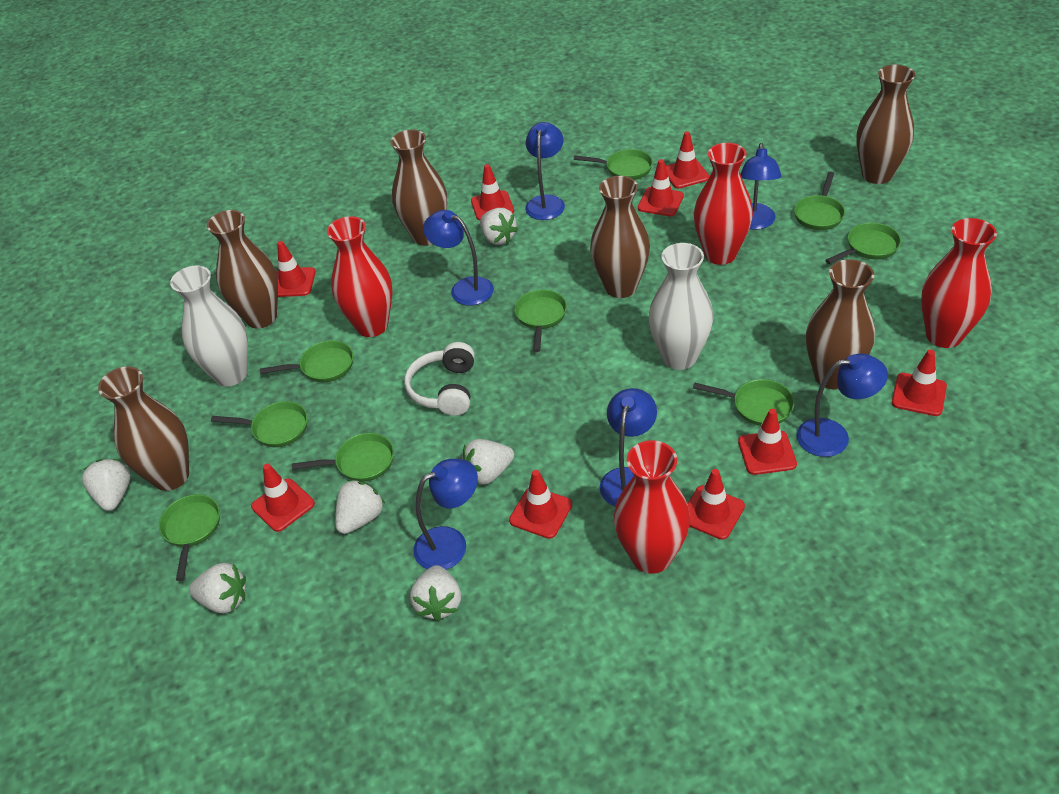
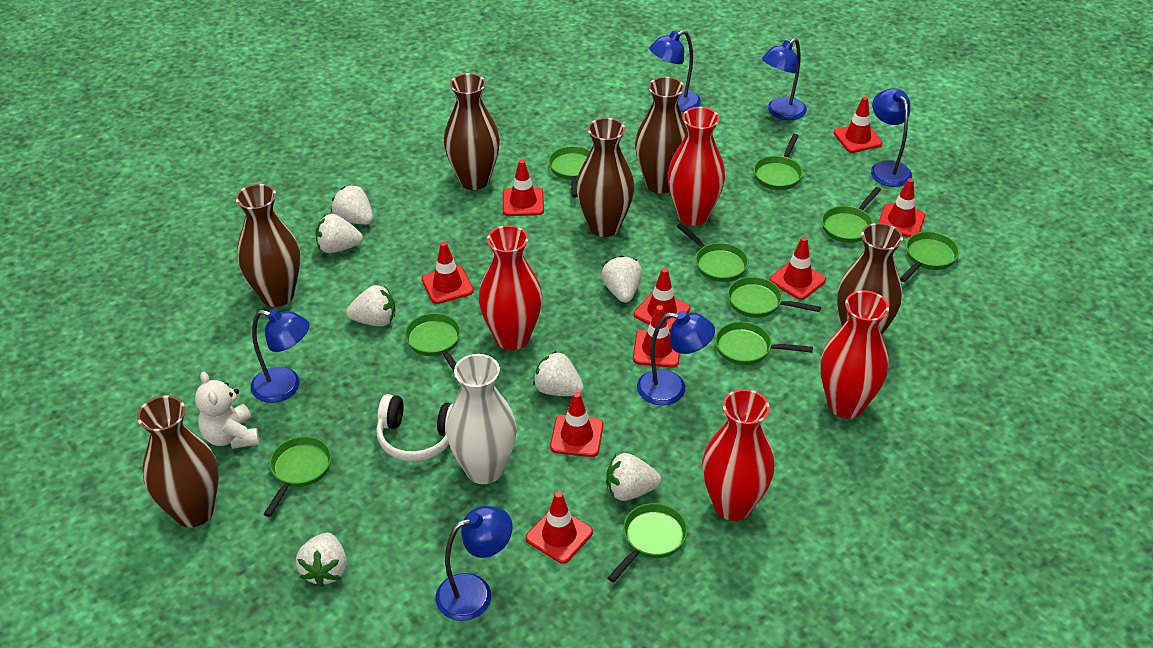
green pan: 9 -> 10
white strawberry: 6 -> 7
white teddy bear: 0 -> 1
white vase: 2 -> 1

